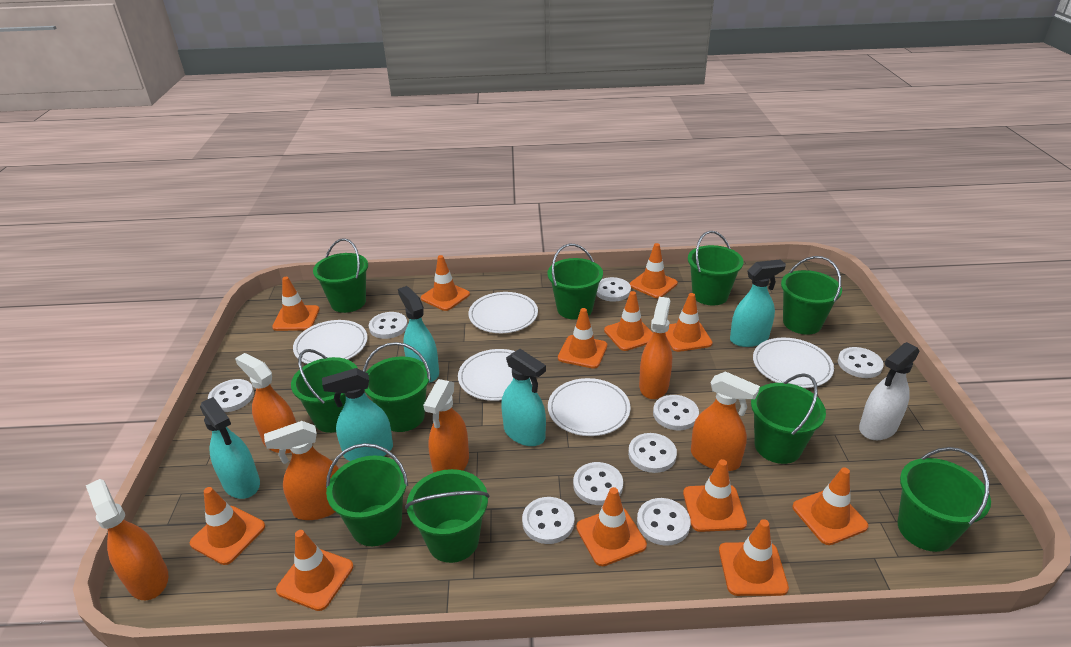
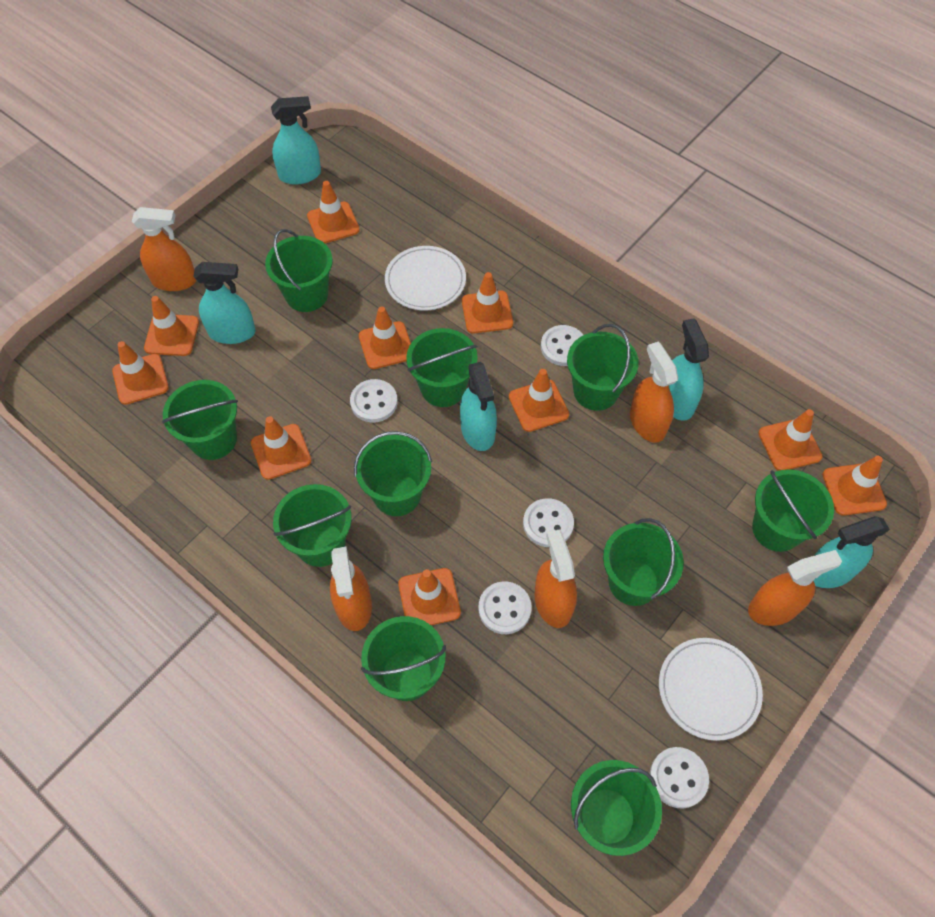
orange spray bottle: 6 -> 5
orange traffic cone: 12 -> 10
white button: 9 -> 5
white plate: 5 -> 2
white spray bottle: 1 -> 0

